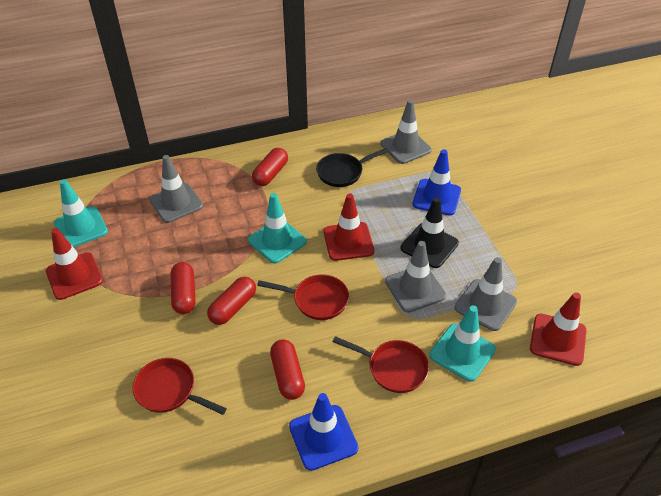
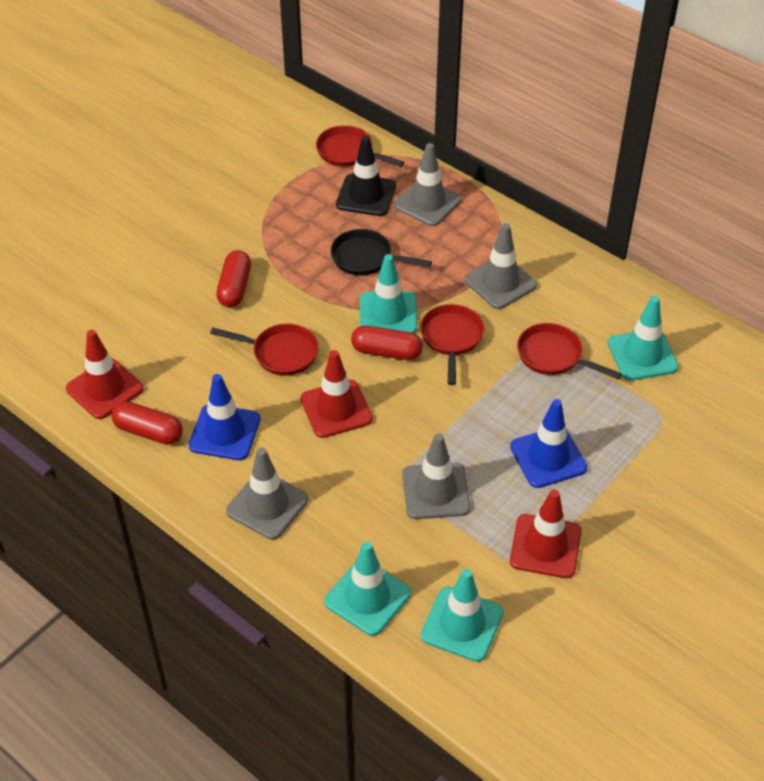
red capsule: 4 -> 3
red pan: 3 -> 4
turquoise traffic cone: 3 -> 4

